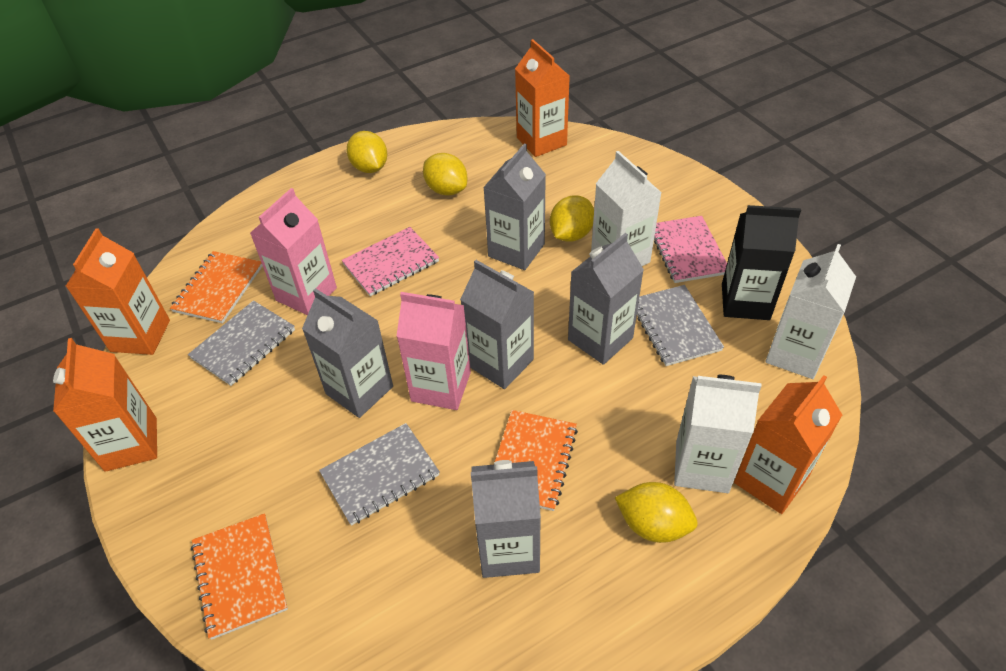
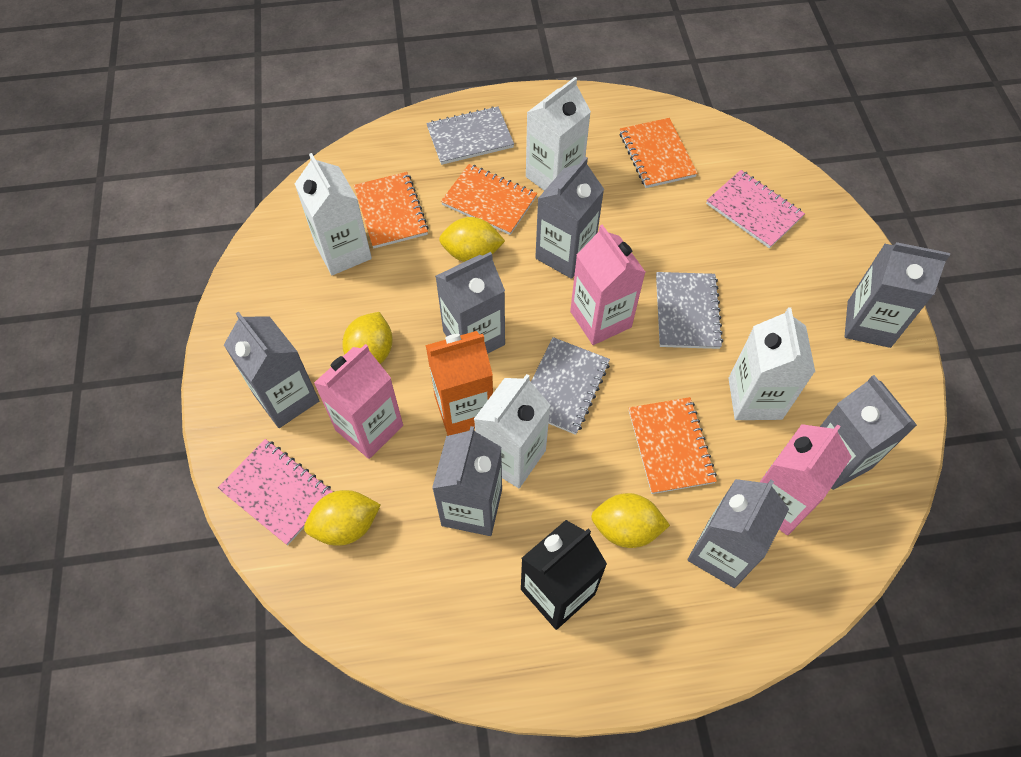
grey carton: 5 -> 7
orange carton: 4 -> 1
orange notebook: 3 -> 4
pink carton: 2 -> 3
white carton: 3 -> 4

